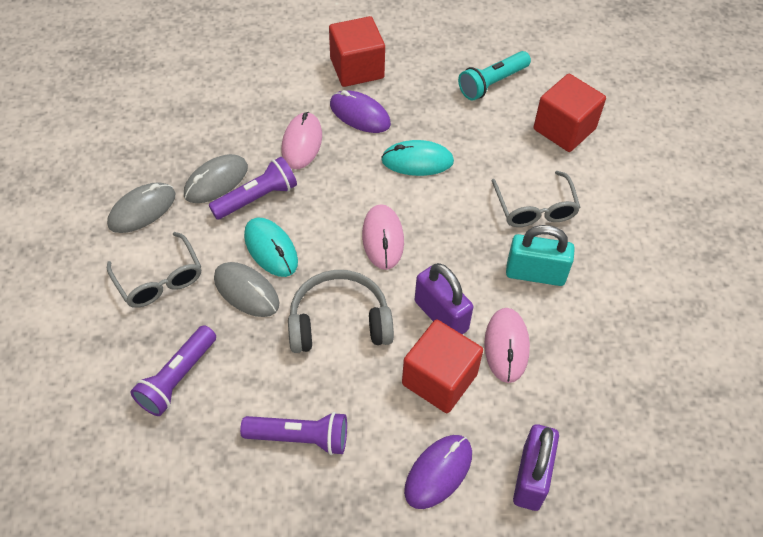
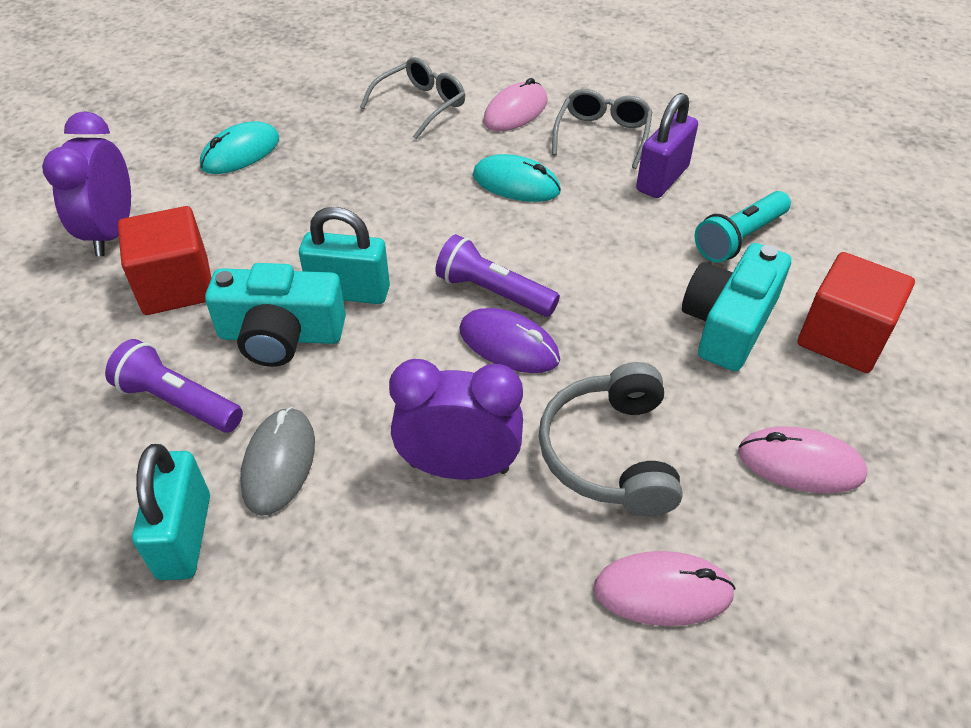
grey mouse: 3 -> 1
purple clock: 0 -> 2
purple flashlight: 3 -> 2
purple mouse: 2 -> 1
purple padlock: 2 -> 1
red cube: 3 -> 2
turquoise camera: 0 -> 2
turquoise padlock: 1 -> 2

